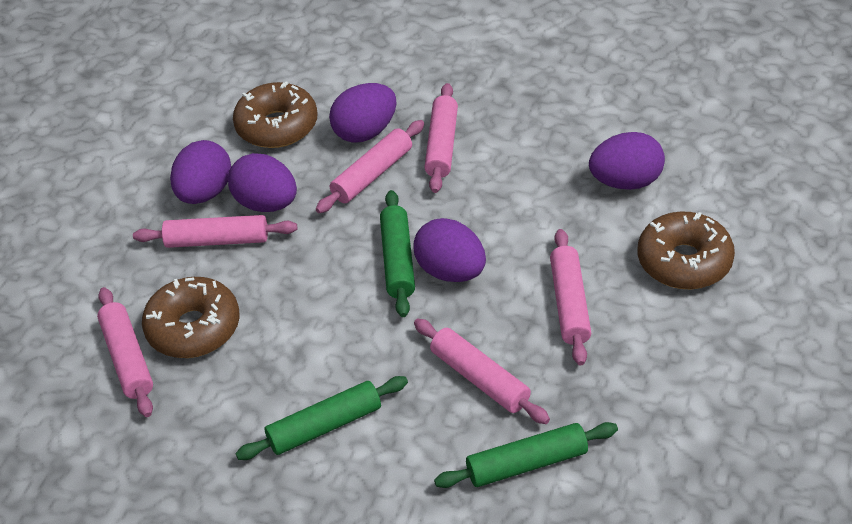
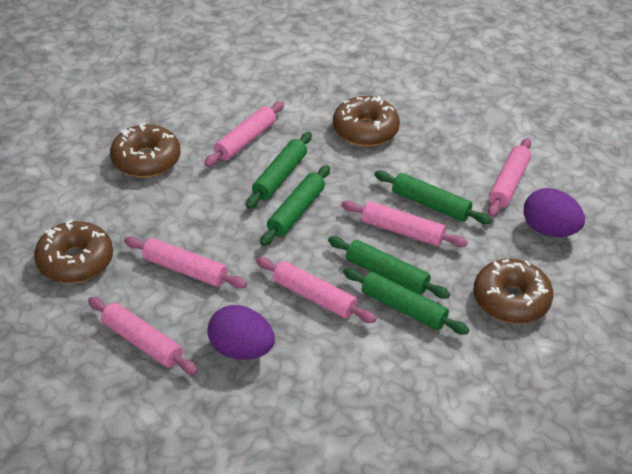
brown donut: 3 -> 4
green rolling pin: 3 -> 5
purple egg: 5 -> 2

